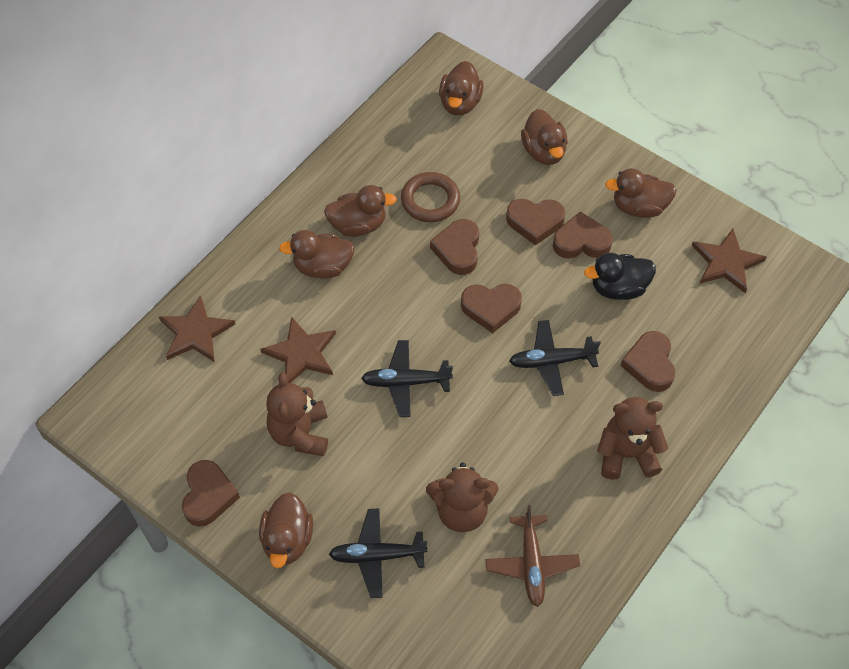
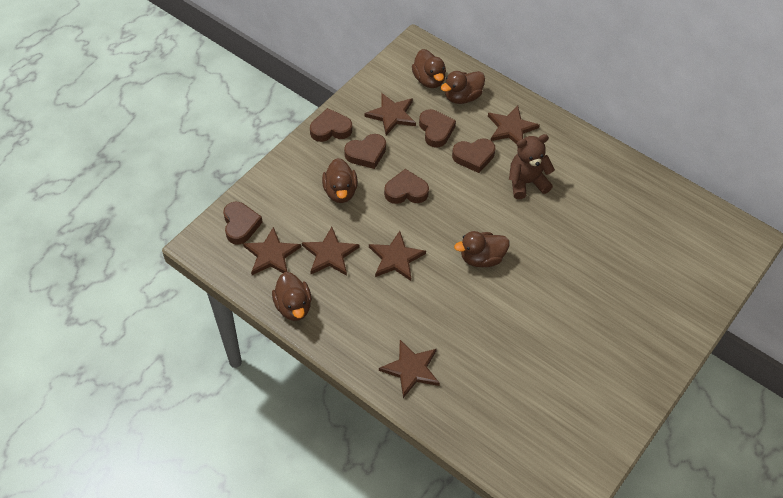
black duck: 1 -> 0
black plane: 3 -> 0
brown duck: 6 -> 5
brown plane: 1 -> 0
brown ring: 1 -> 0
brown star: 3 -> 6
brown teddy bear: 3 -> 1

